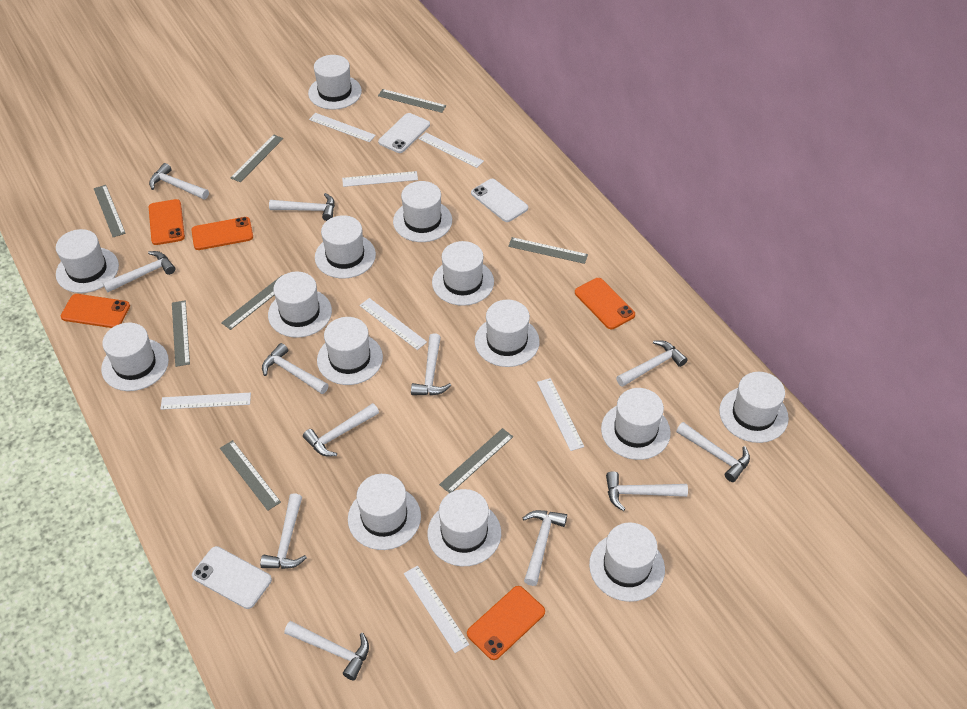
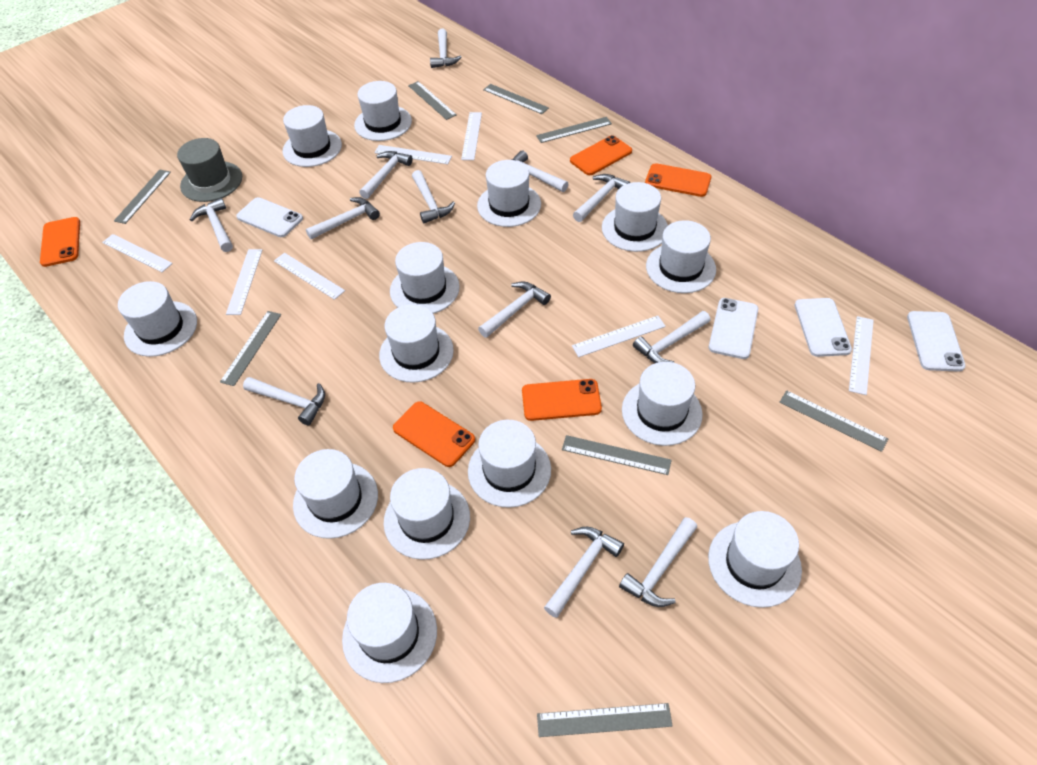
grey hat: 0 -> 1
white phone: 3 -> 4

